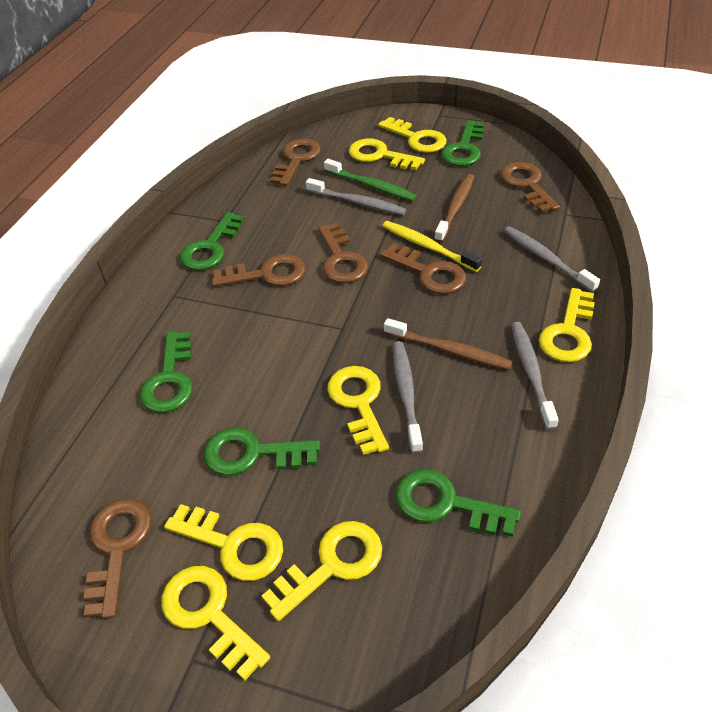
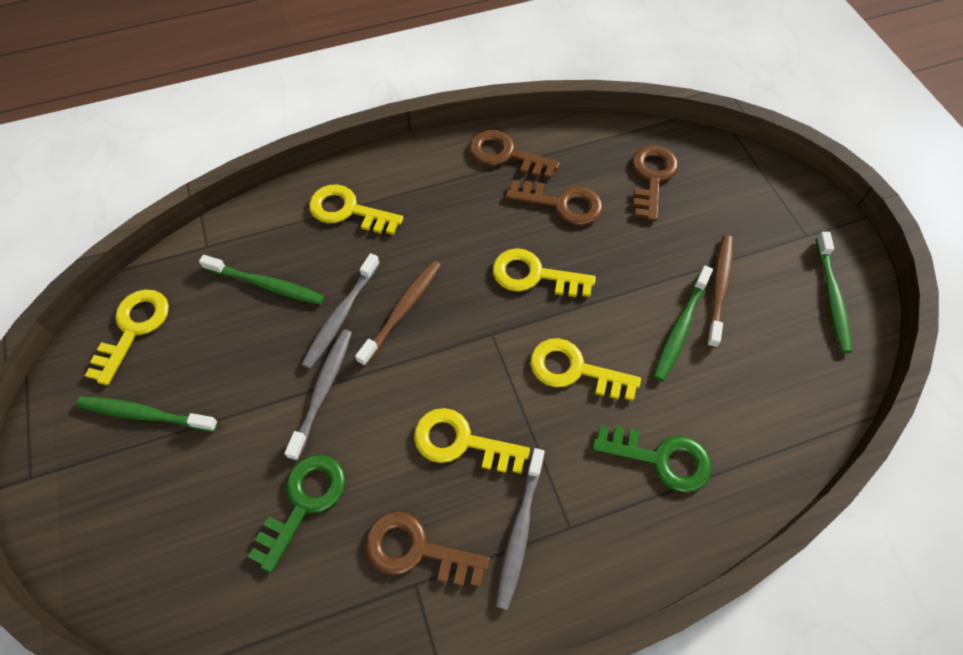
brown key: 6 -> 4
green key: 5 -> 2
green toothbrush: 1 -> 4
grey toothbrush: 4 -> 3
yellow key: 7 -> 5
yellow toothbrush: 1 -> 0

